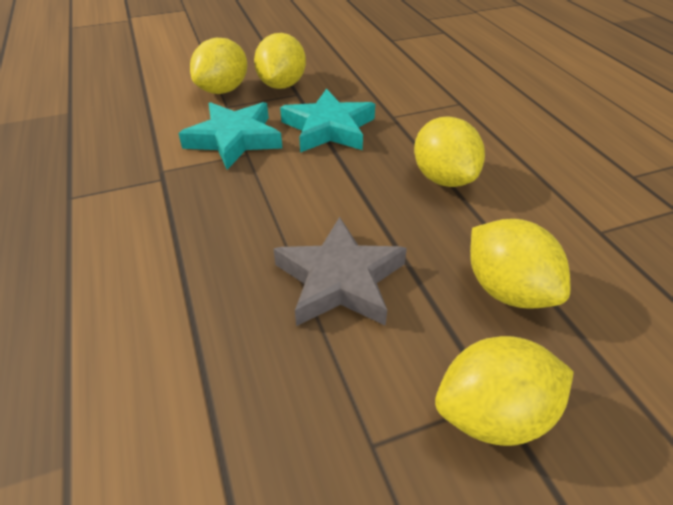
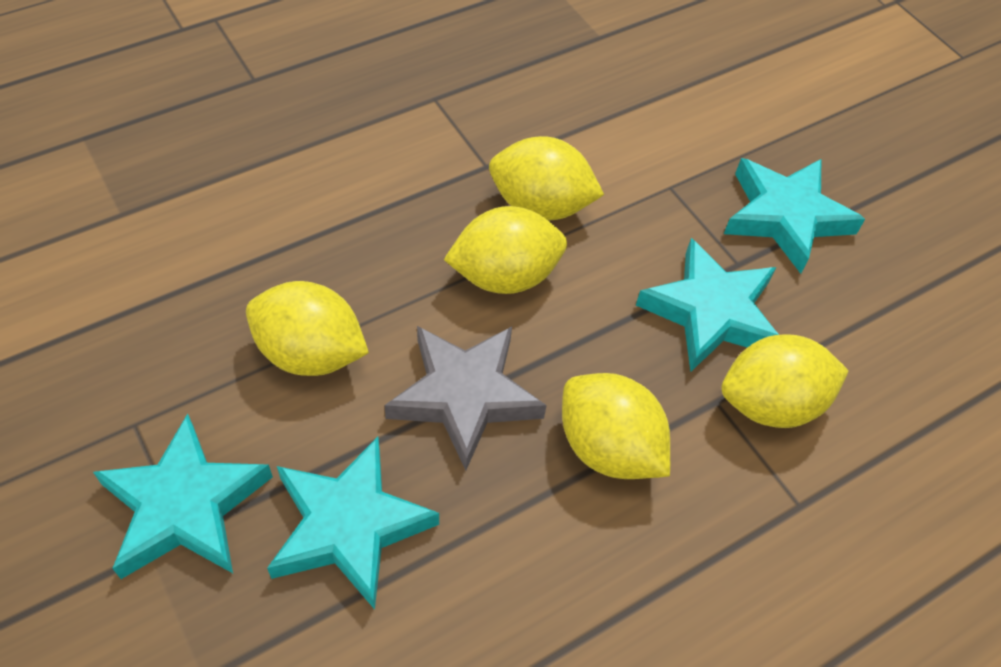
turquoise star: 2 -> 4

